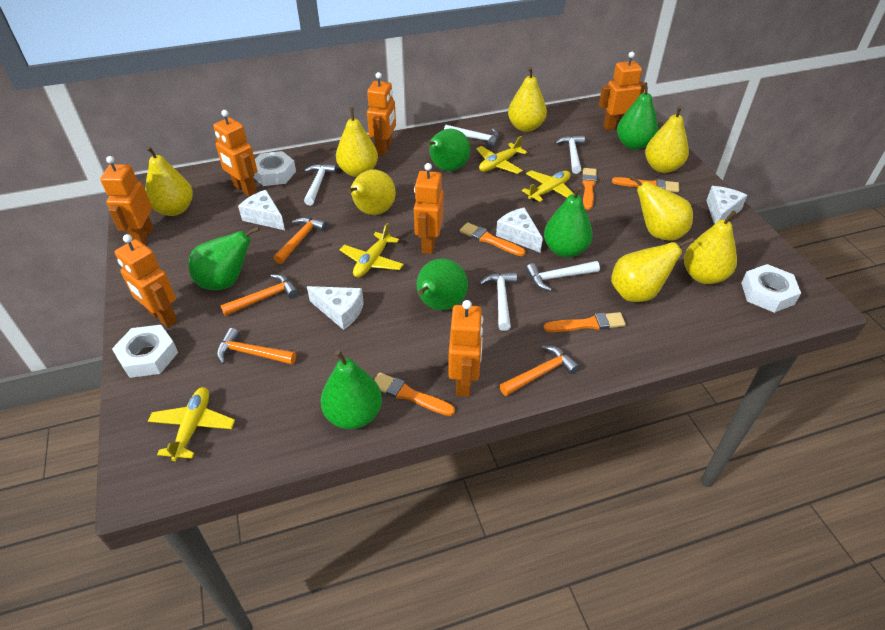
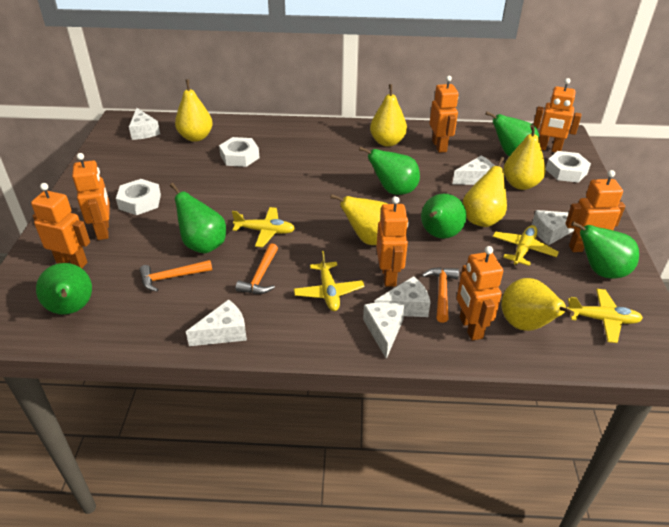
orange brush: 5 -> 0
orange hammer: 4 -> 3
white cheese: 4 -> 6
white hammer: 5 -> 0
yellow pear: 8 -> 6

